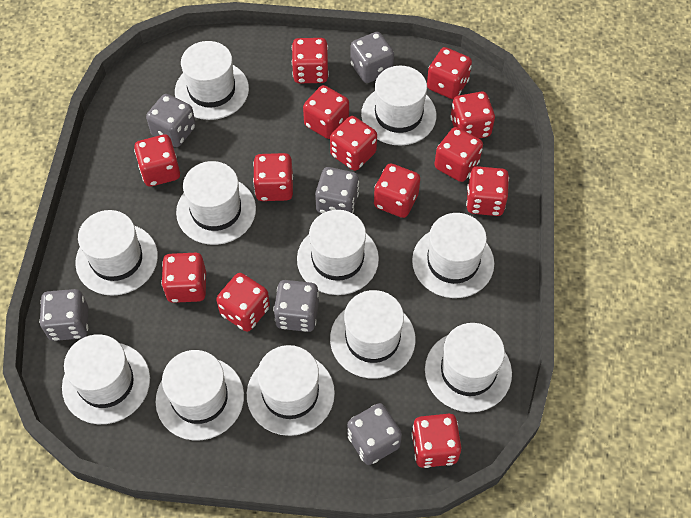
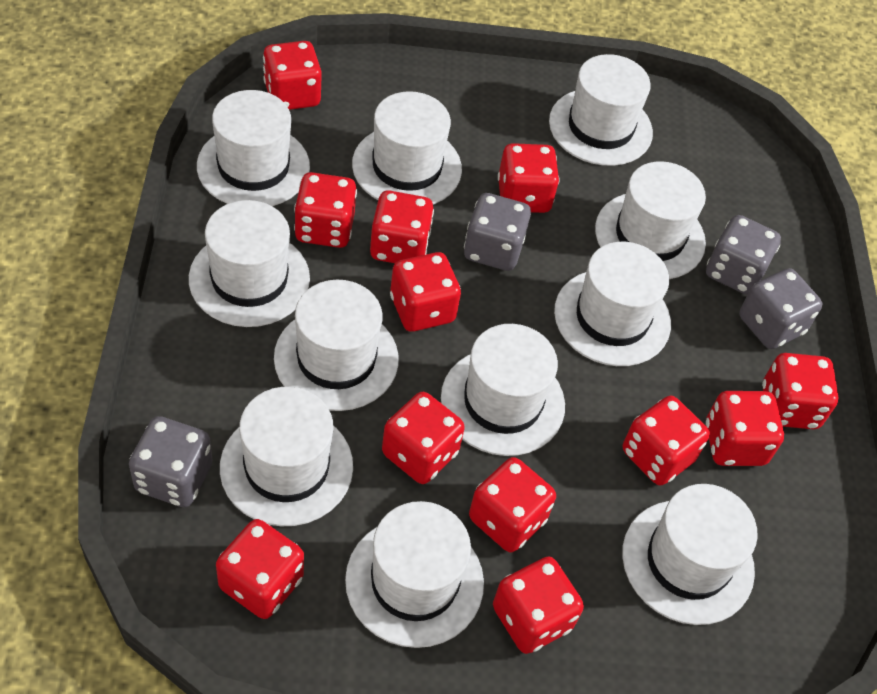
grey dice: 6 -> 4
red dice: 13 -> 12

